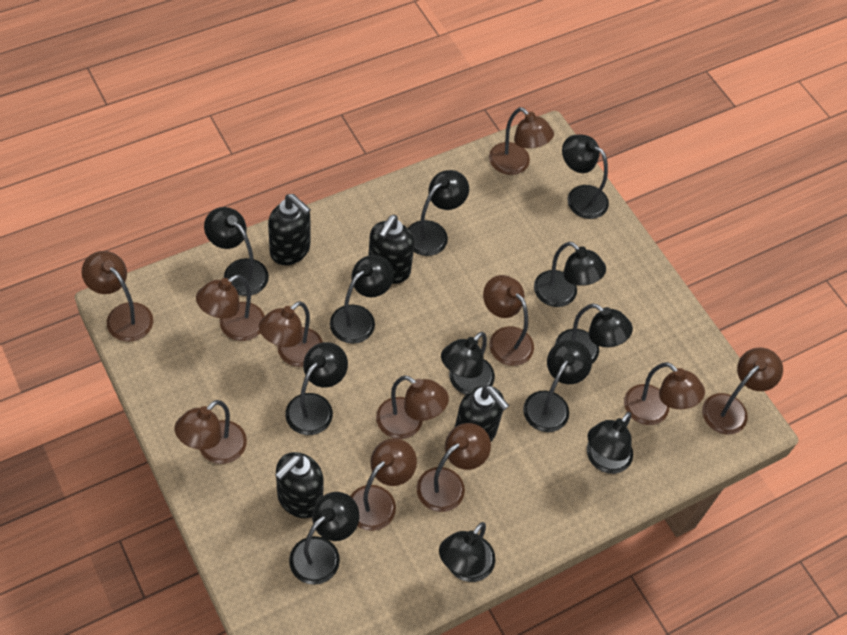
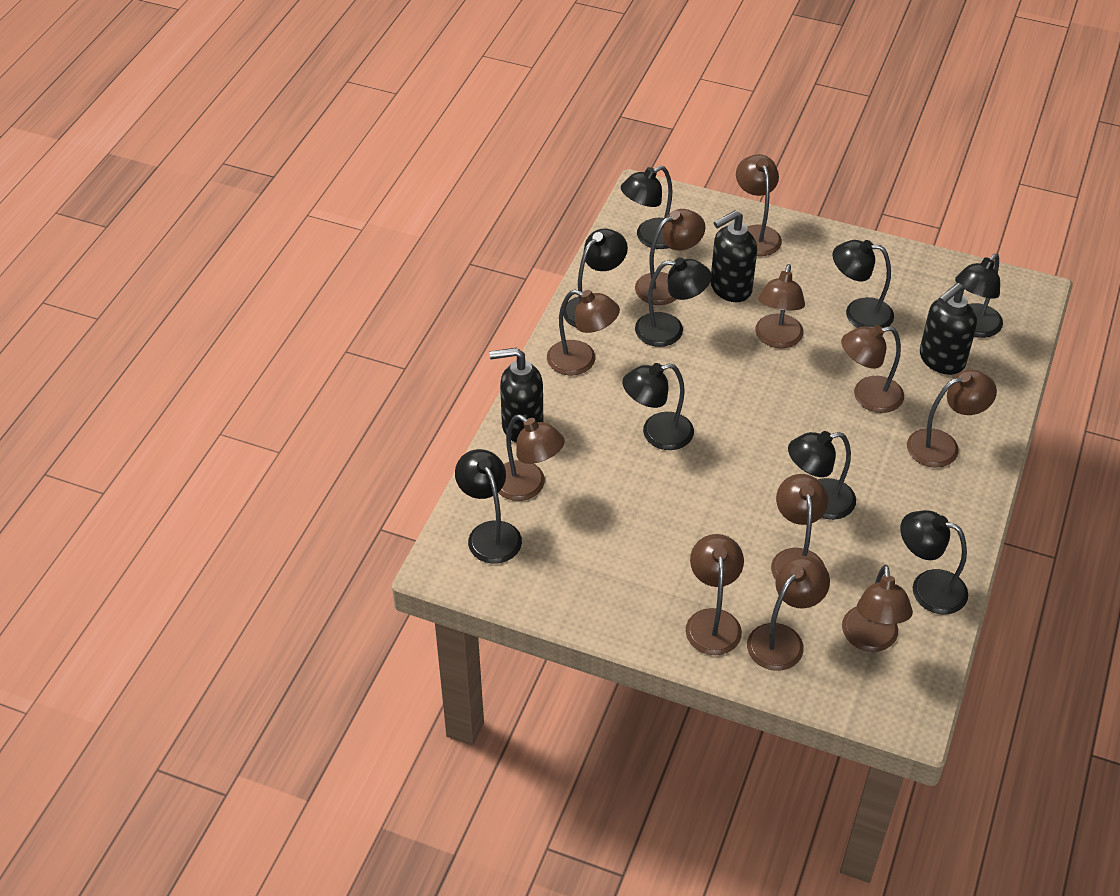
black lamp: 12 -> 9
black soap dispenser: 4 -> 3

